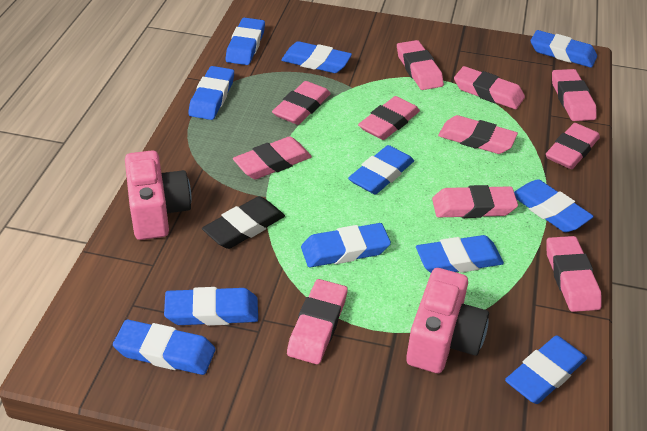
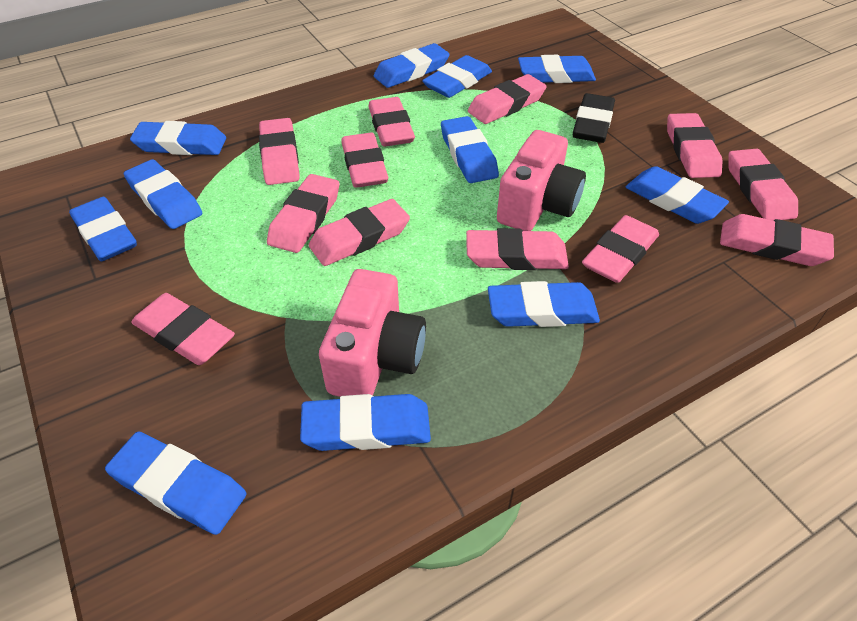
pink eraser: 11 -> 12

